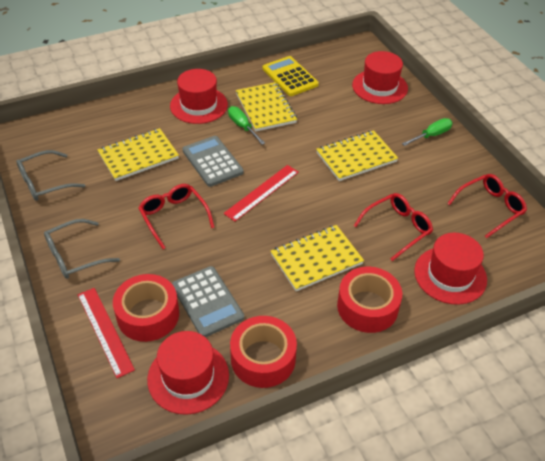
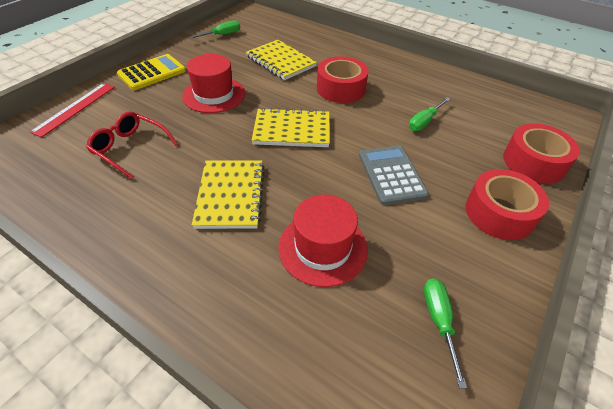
green screwdriver: 2 -> 3
grey calculator: 2 -> 1
grey glasses: 2 -> 0
red glasses: 3 -> 1
red hat: 4 -> 2
red ruler: 2 -> 1
yellow notebook: 4 -> 3

